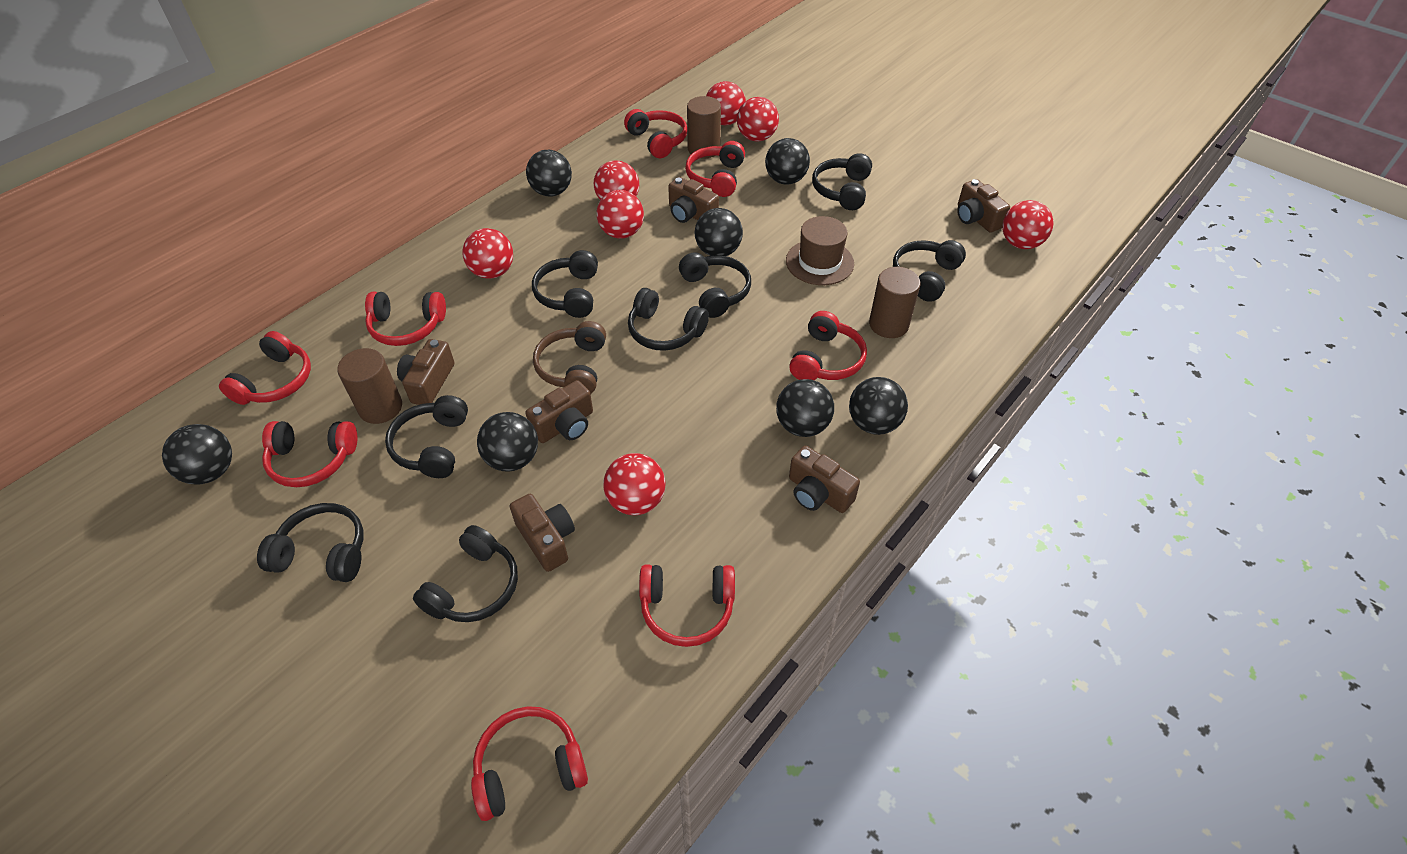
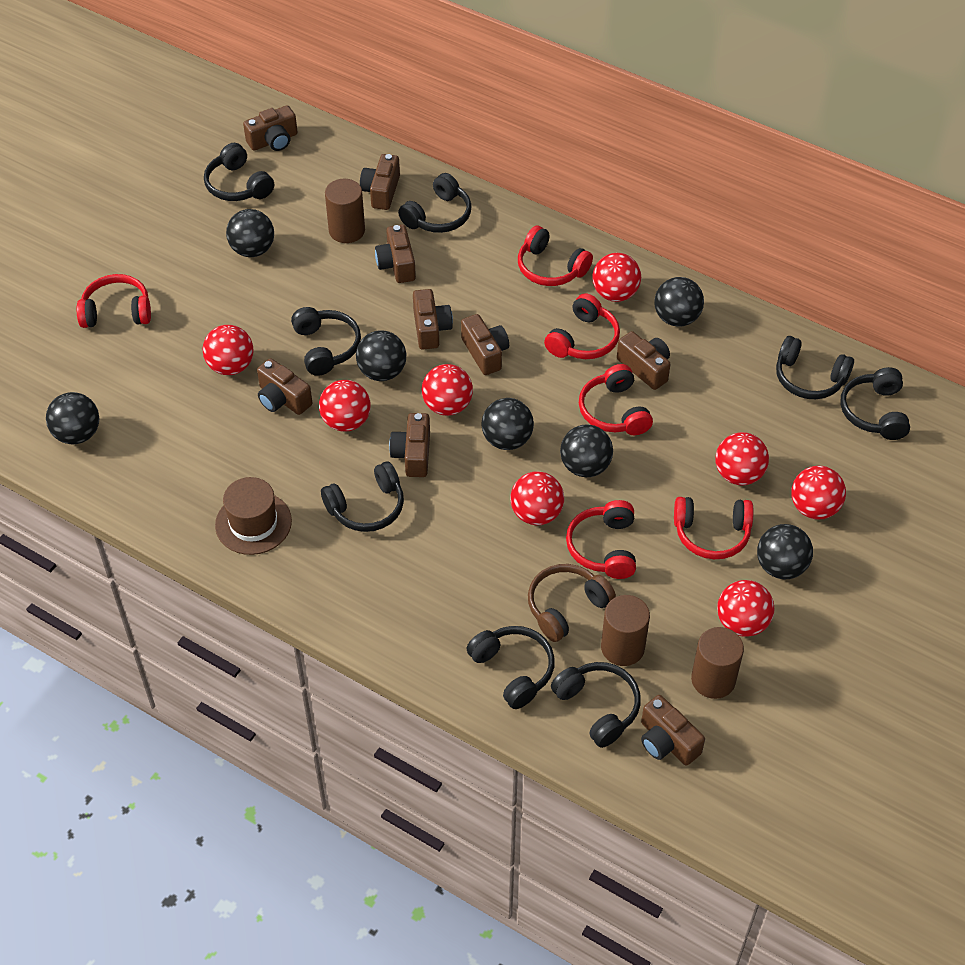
brown camera: 6 -> 9
red ball: 7 -> 8
red headphones: 8 -> 6

